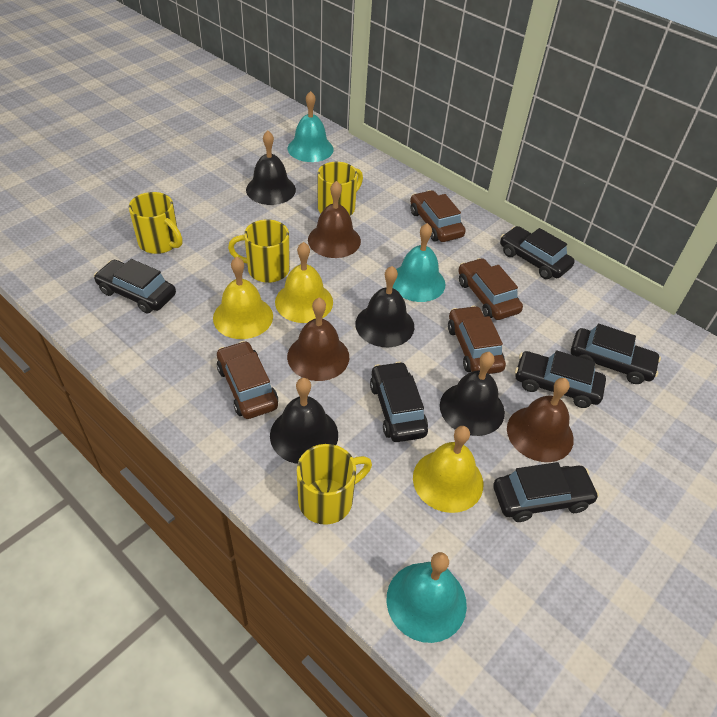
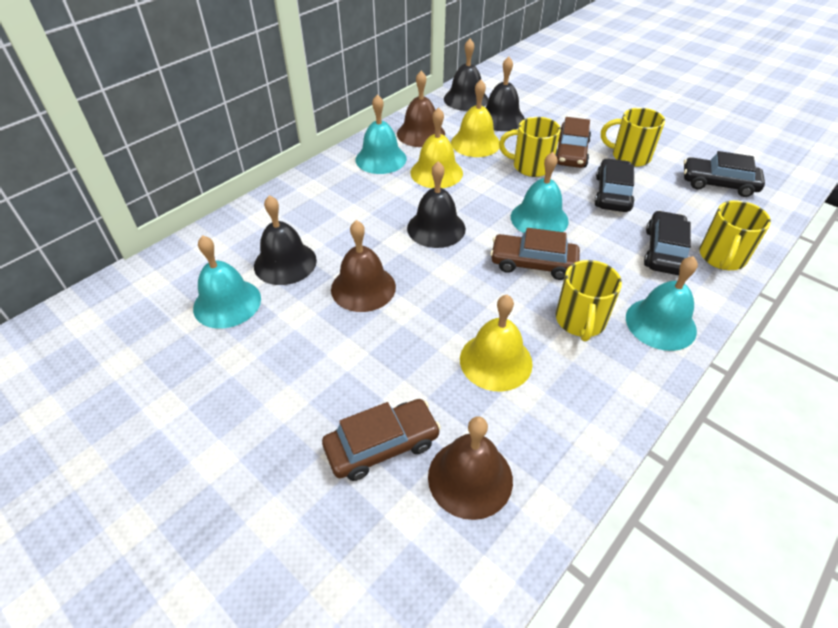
black car: 6 -> 3
brown car: 4 -> 3
turquoise bell: 3 -> 4

